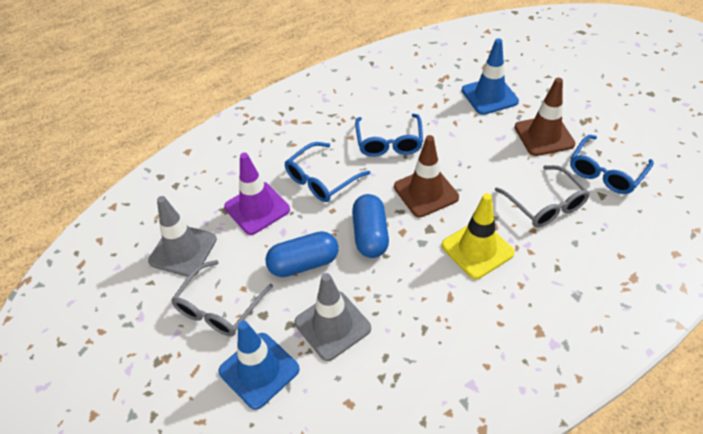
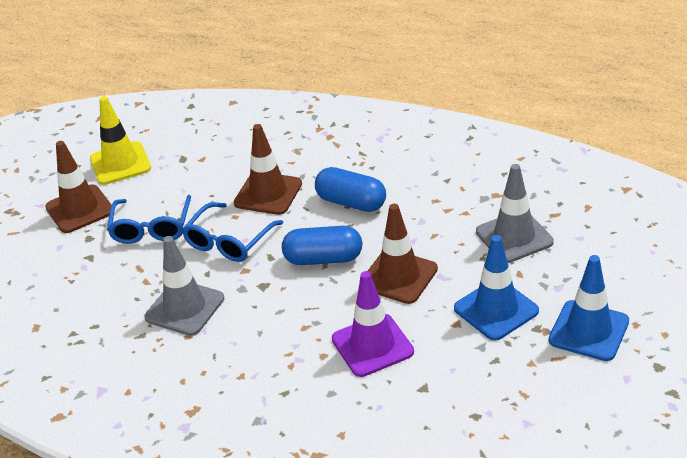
blue glasses: 3 -> 2
brown traffic cone: 2 -> 3
grey glasses: 2 -> 0

